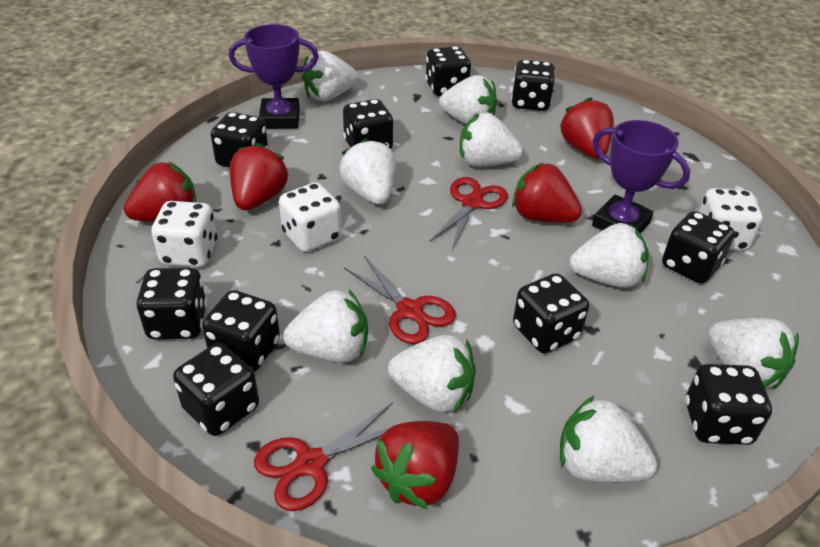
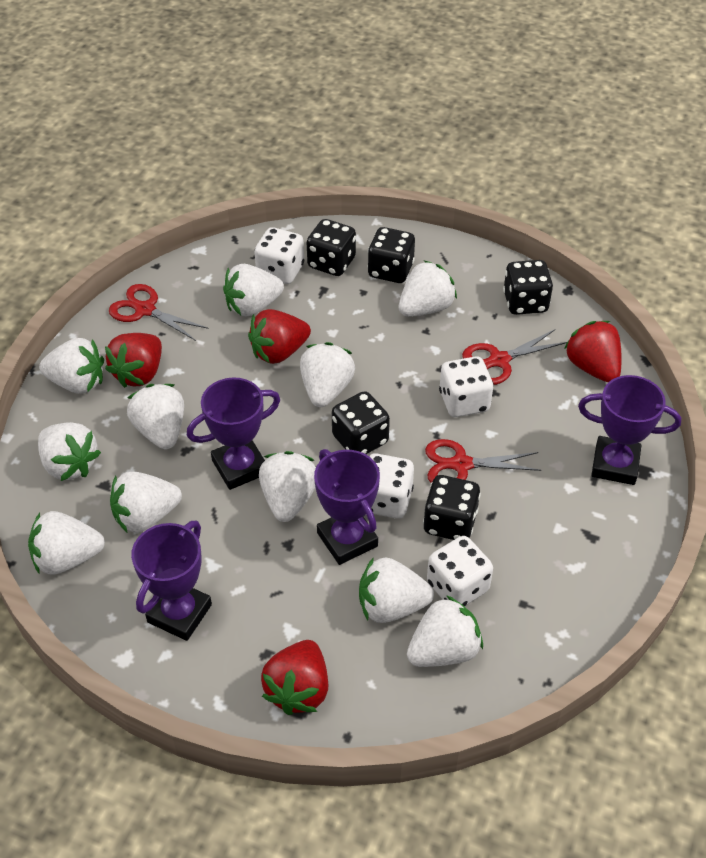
black dice: 10 -> 5
purple trophy: 2 -> 4
red strawberry: 5 -> 4
white dice: 3 -> 4
white strawberry: 9 -> 11

